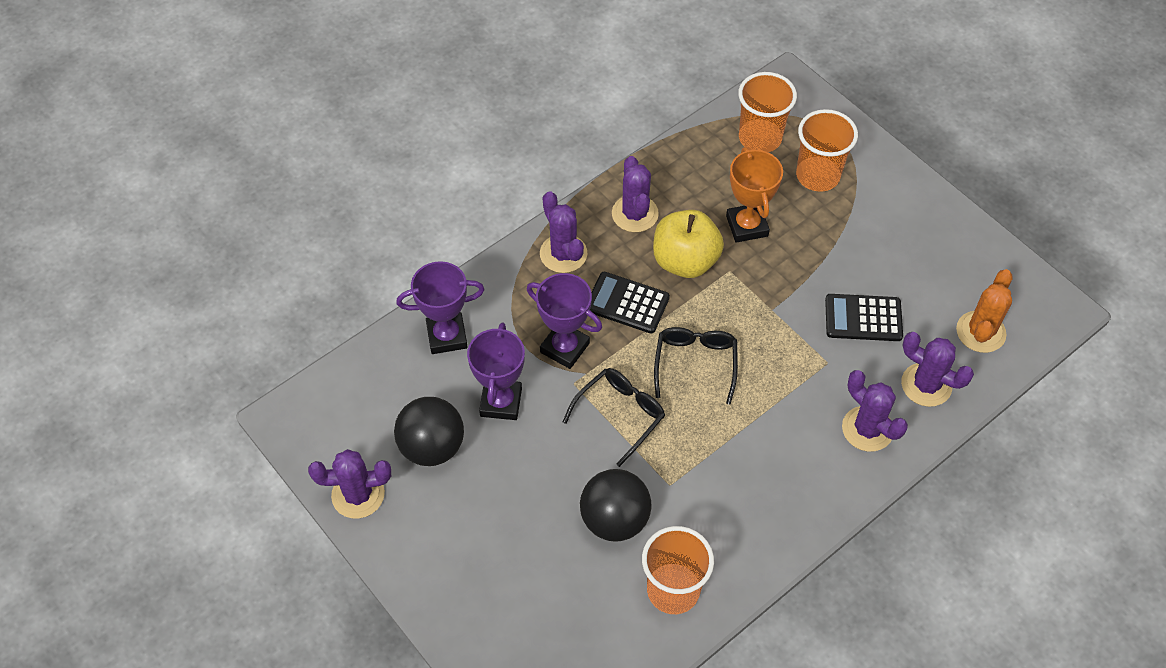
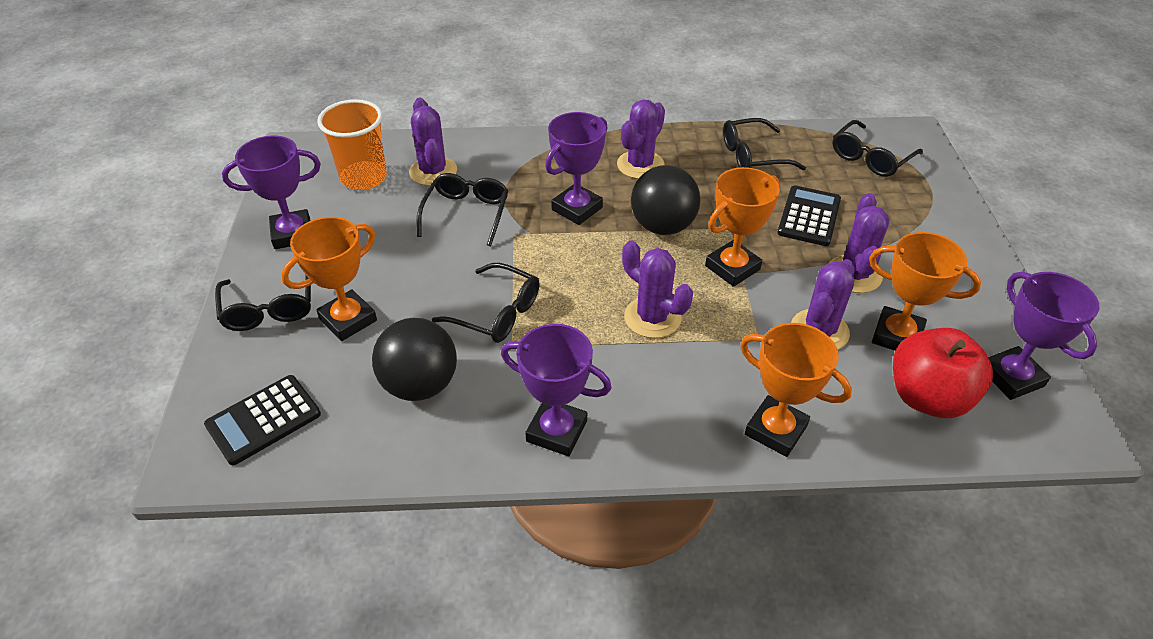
black glasses: 2 -> 5
orange cactus: 1 -> 0
orange cup: 3 -> 1
orange trophy: 1 -> 4
purple trophy: 3 -> 4
red apple: 0 -> 1
yellow apple: 1 -> 0

